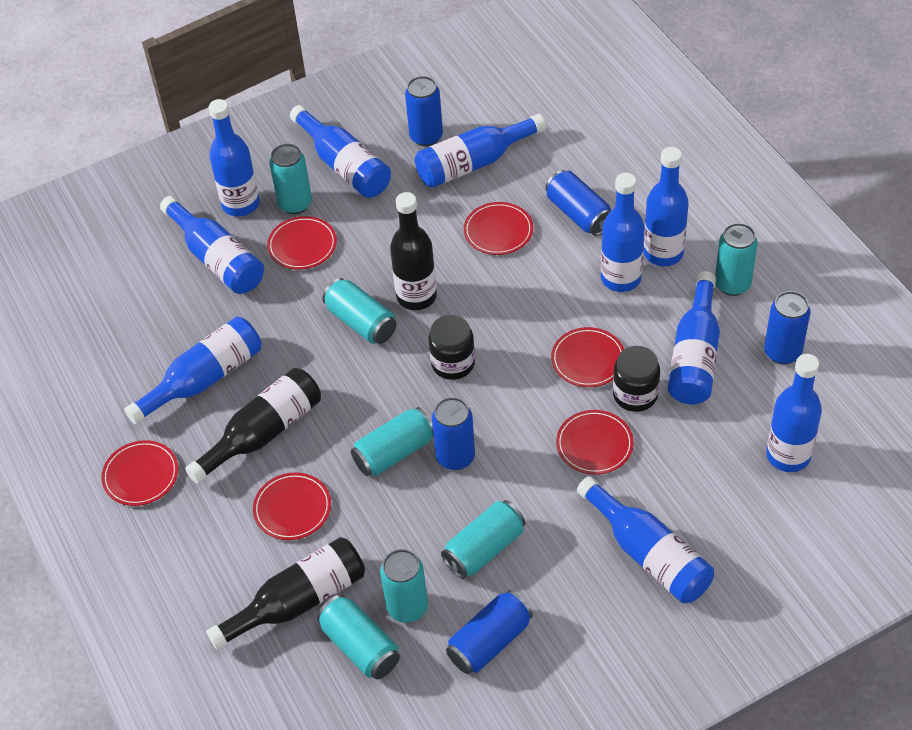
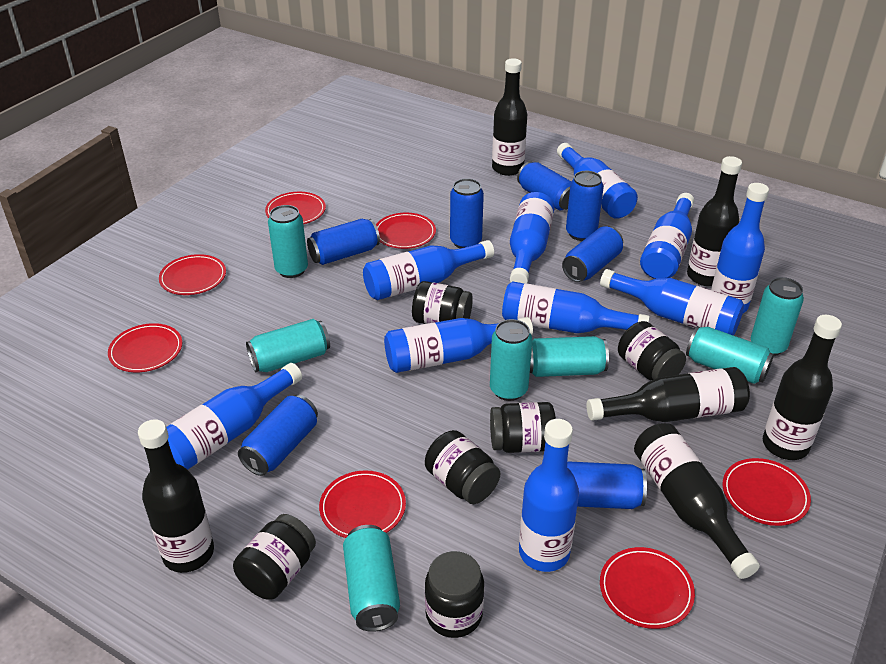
black bottle: 3 -> 6
black jar: 2 -> 6
blue can: 5 -> 7
red plate: 6 -> 7

